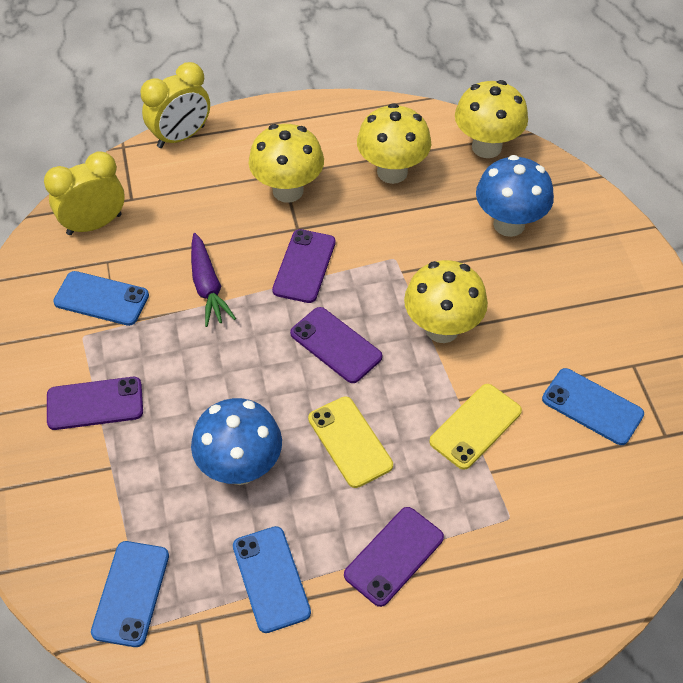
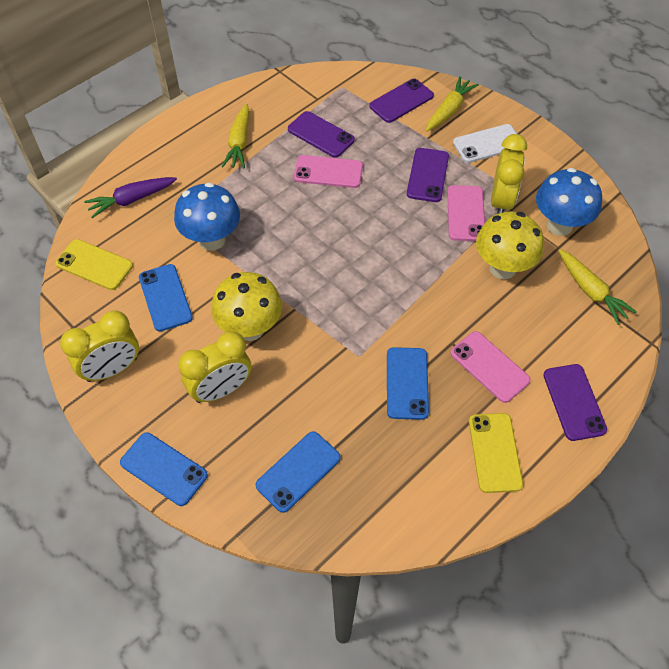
pink phone: 0 -> 3
white phone: 0 -> 1
yellow carrot: 0 -> 3
yellow clock: 2 -> 3
yellow mushroom: 4 -> 2

